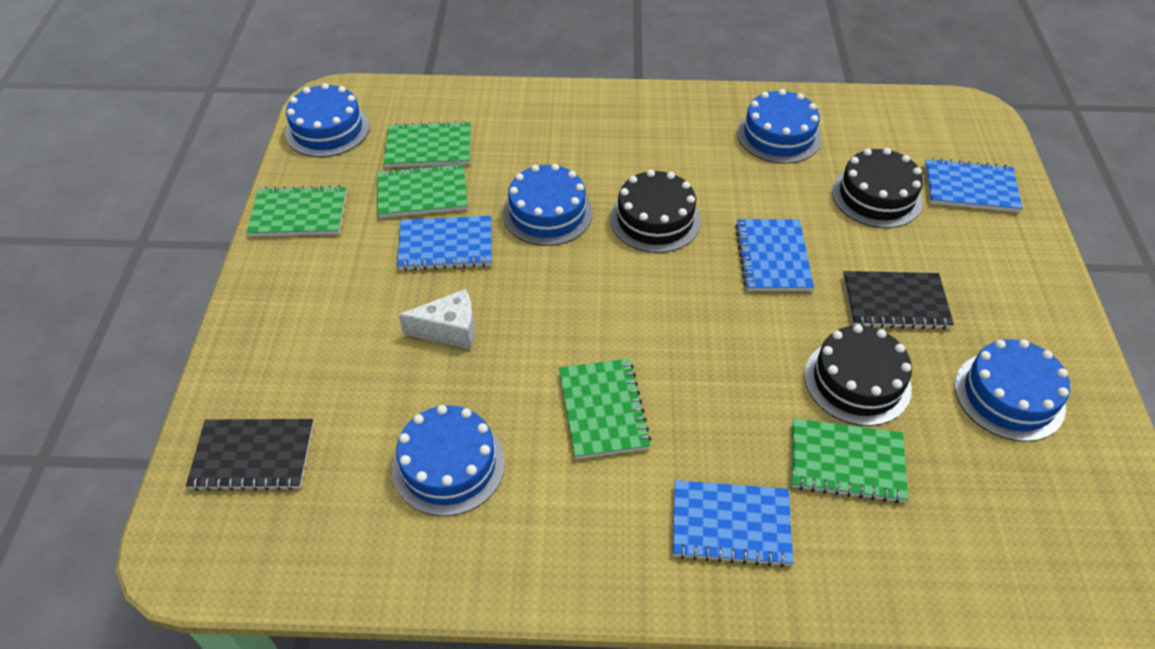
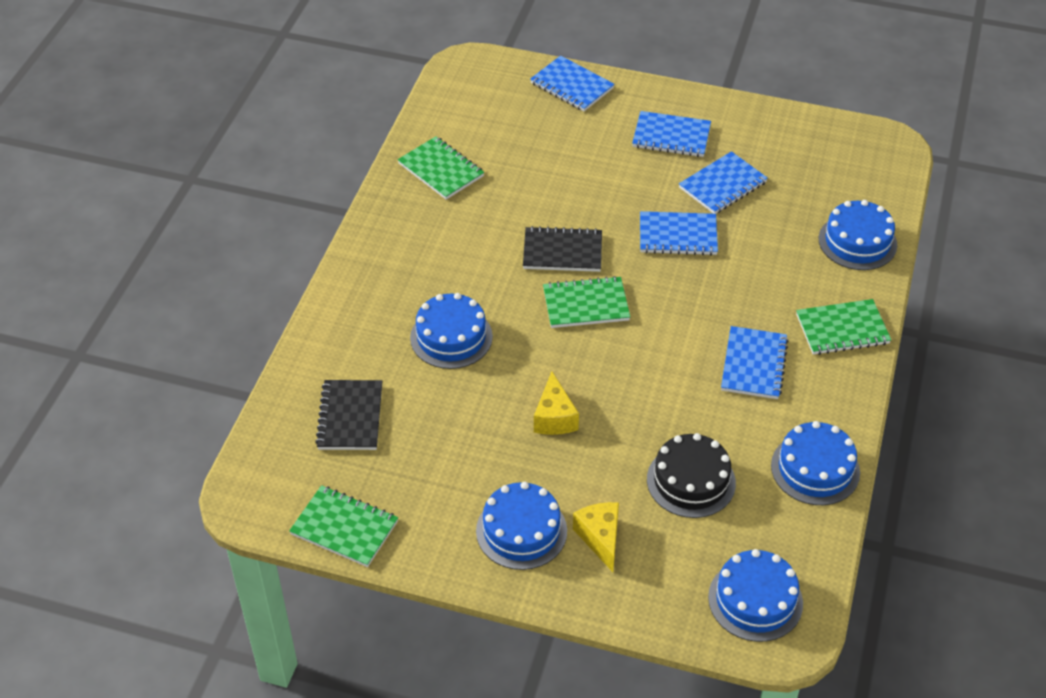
black cake: 3 -> 1
blue notebook: 4 -> 5
green notebook: 5 -> 4
white cheese: 1 -> 0
yellow cheese: 0 -> 2

